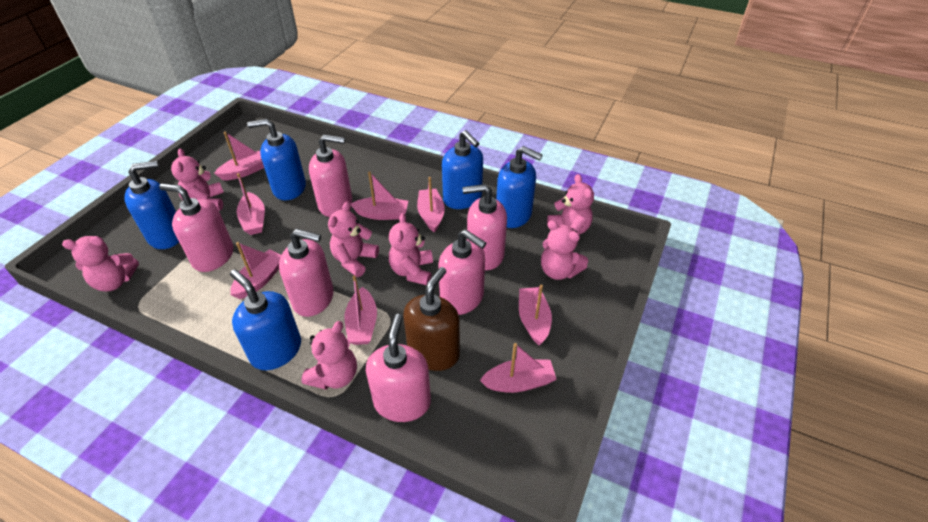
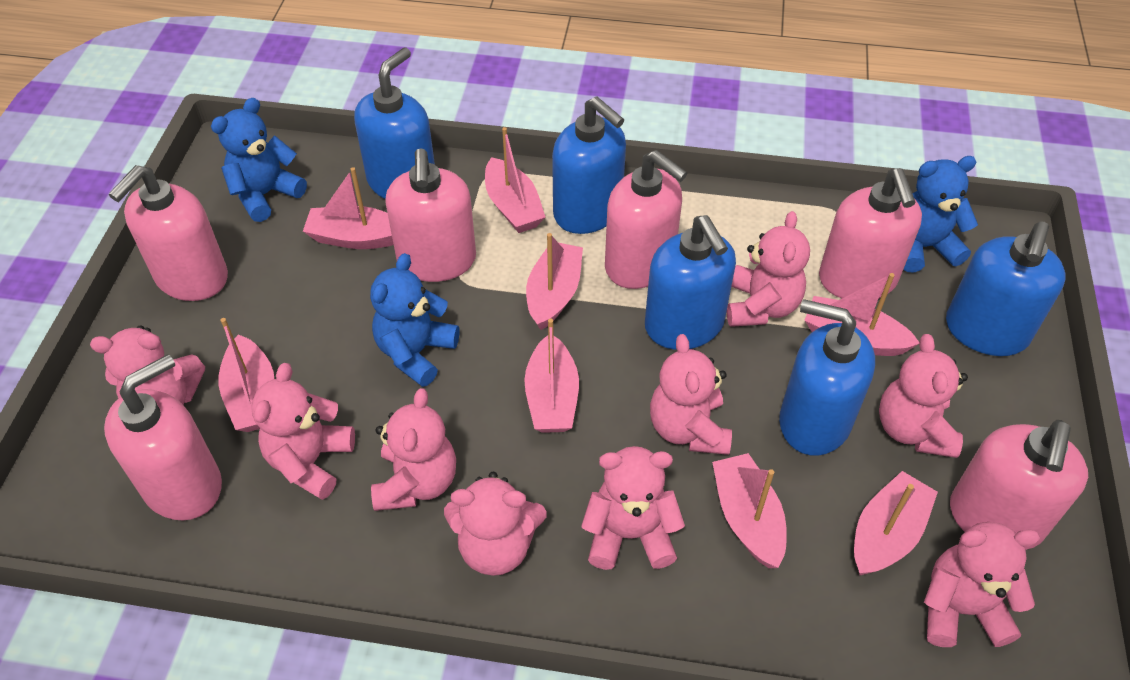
blue teddy bear: 0 -> 3
brown soap dispenser: 1 -> 0
pink teddy bear: 7 -> 9

